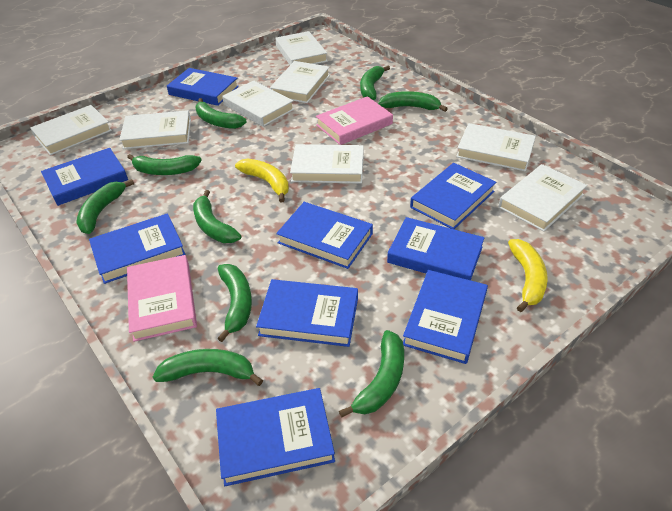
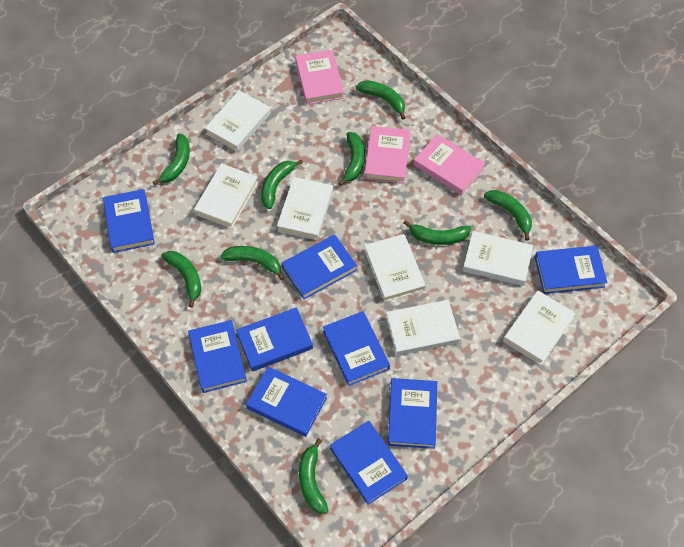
pink book: 2 -> 3
white book: 8 -> 7
yellow banana: 2 -> 0

